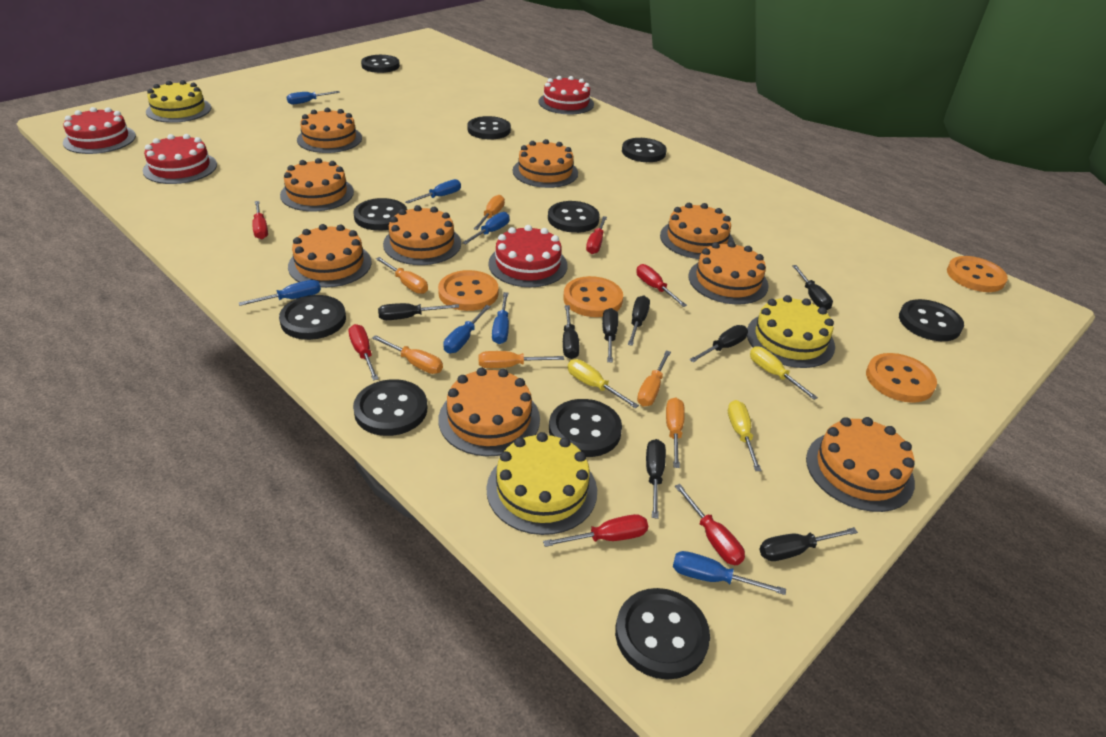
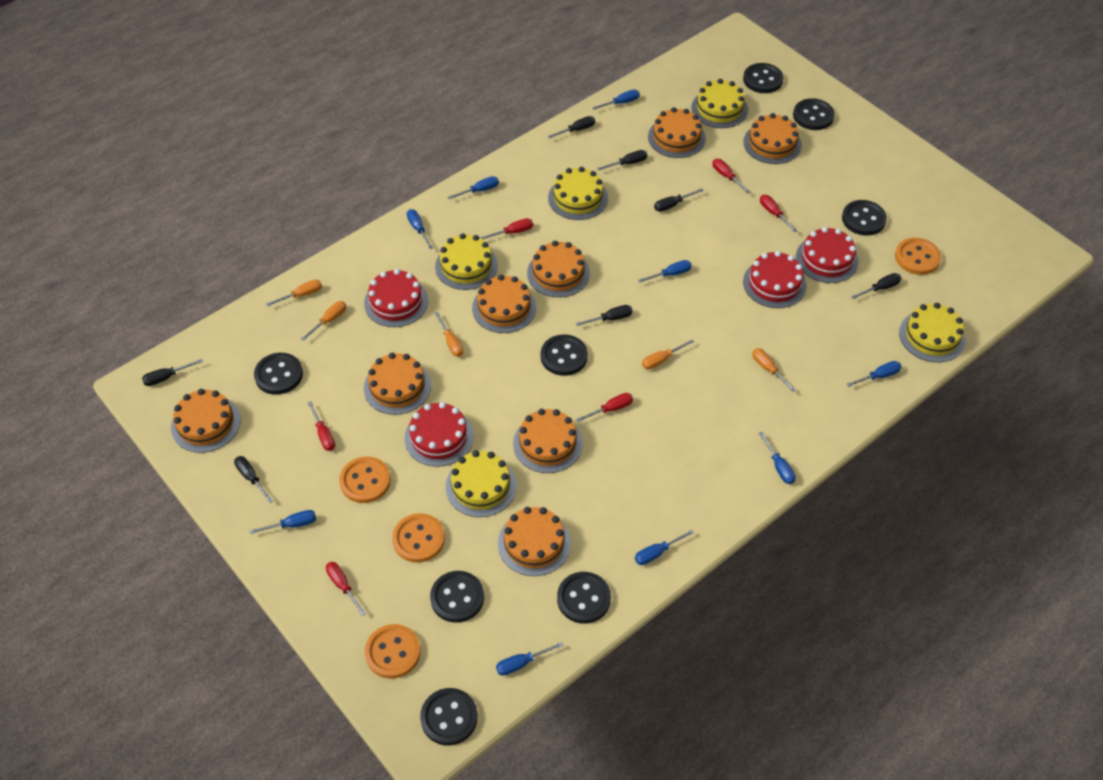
black button: 10 -> 8
black screwdriver: 8 -> 7
blue screwdriver: 7 -> 9
orange cake: 9 -> 8
orange screwdriver: 6 -> 5
yellow cake: 3 -> 5
yellow screwdriver: 3 -> 0

